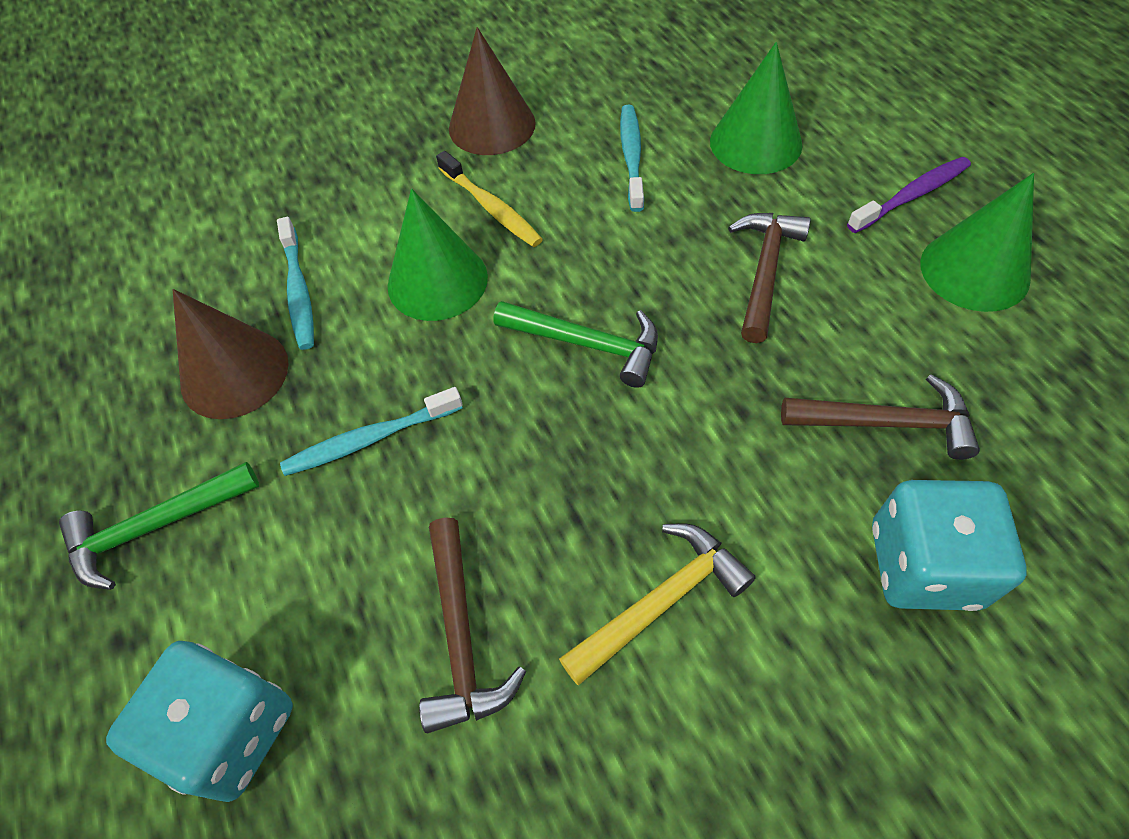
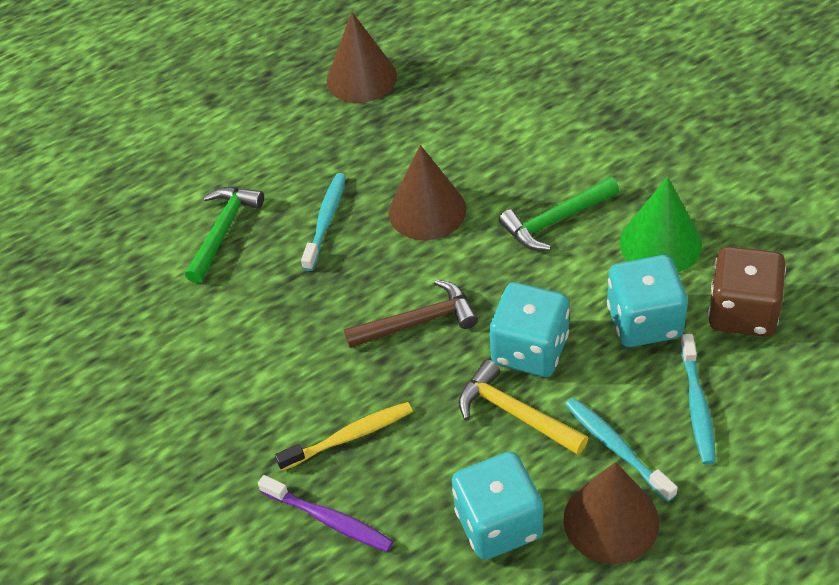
brown cone: 2 -> 3
brown dice: 0 -> 1
brown hammer: 3 -> 1
green cone: 3 -> 1
turquoise dice: 2 -> 3

